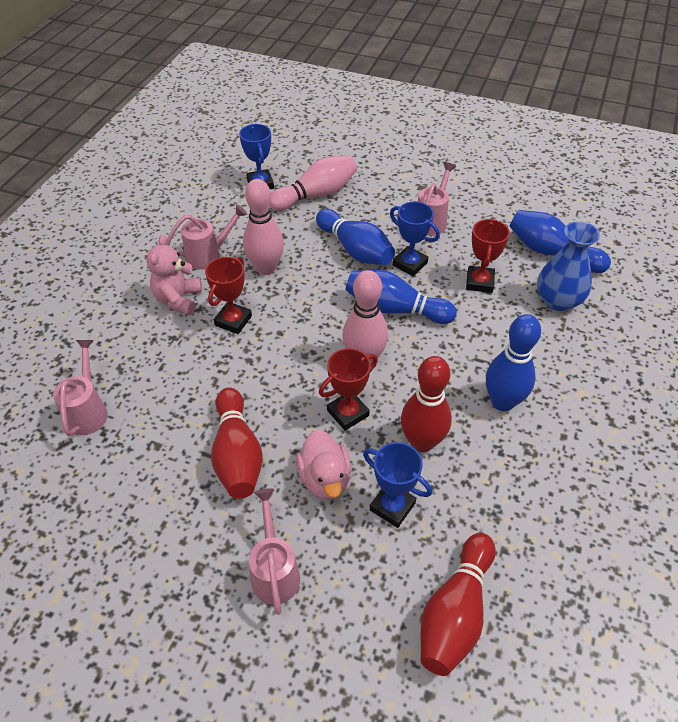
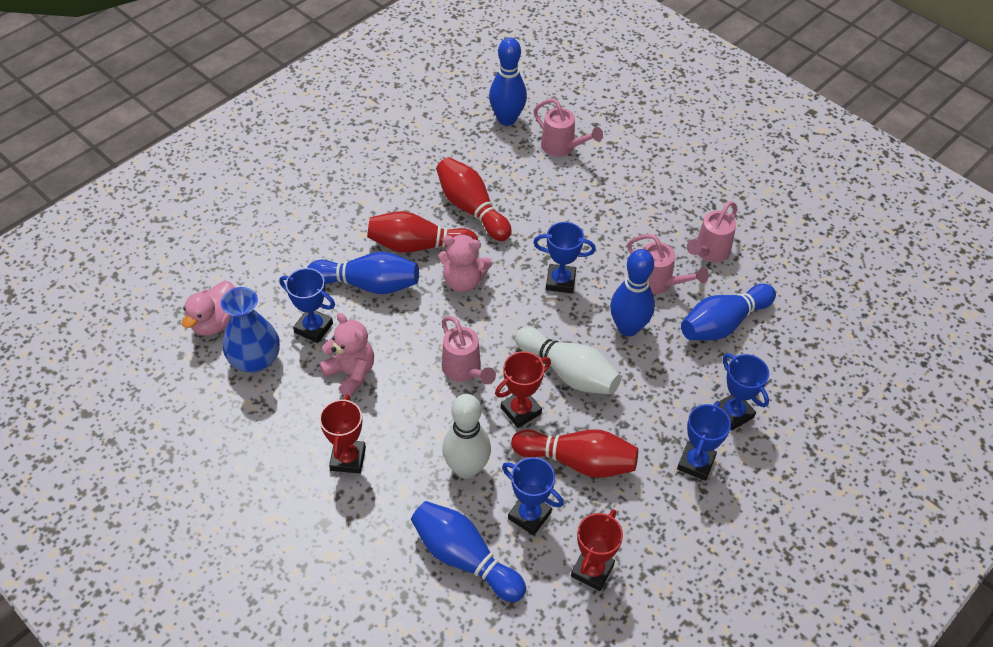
blue bowling pin: 4 -> 5
blue trophy: 3 -> 5
pink bowling pin: 3 -> 0
pink teddy bear: 1 -> 2
white bowling pin: 0 -> 2

